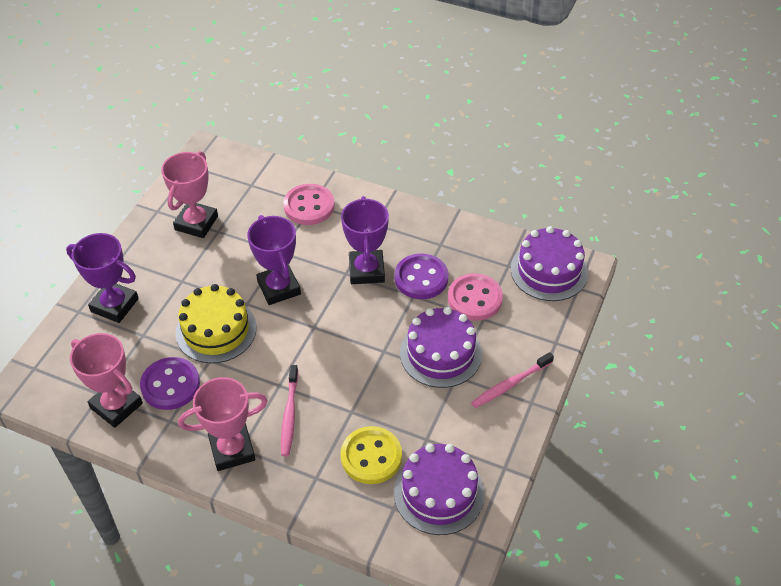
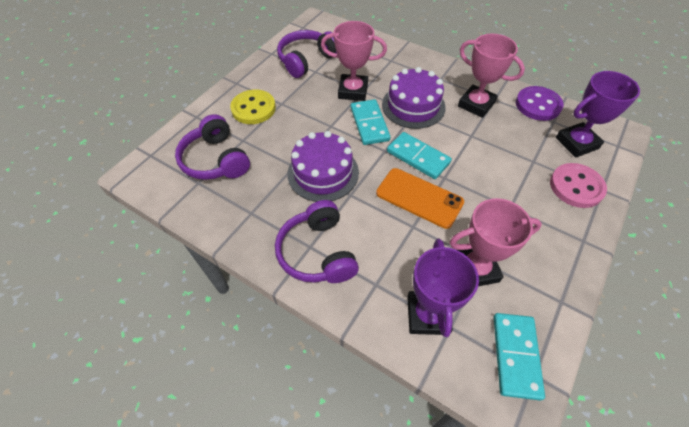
orange phone: 0 -> 1
pink button: 2 -> 1
pink toothbrush: 2 -> 0
purple button: 2 -> 1
purple cake: 3 -> 2
purple headphones: 0 -> 3
purple trophy: 3 -> 2
turquoise domino: 0 -> 3
yellow cake: 1 -> 0

